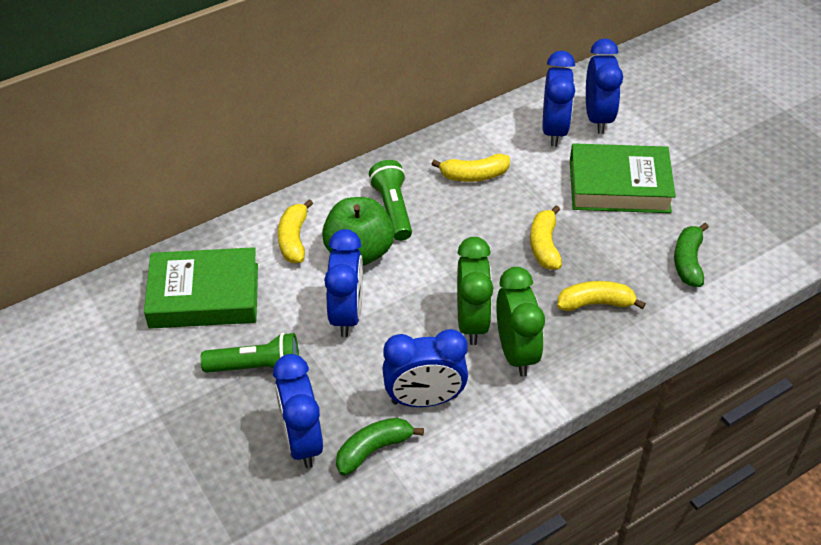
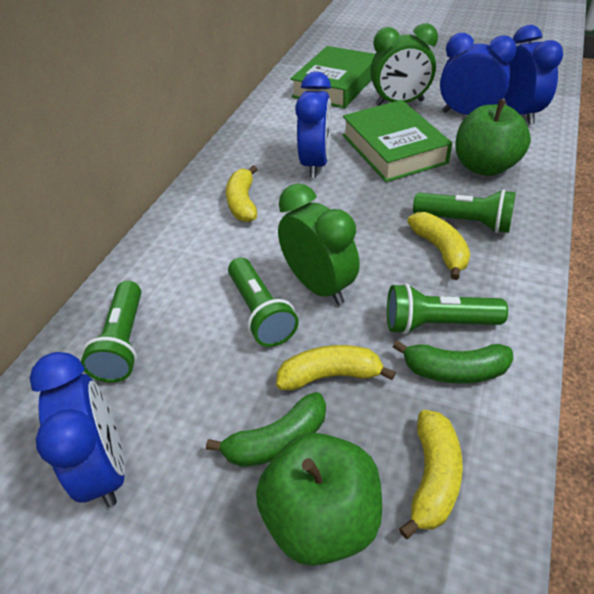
blue clock: 5 -> 4
green apple: 1 -> 2
green flashlight: 2 -> 4

